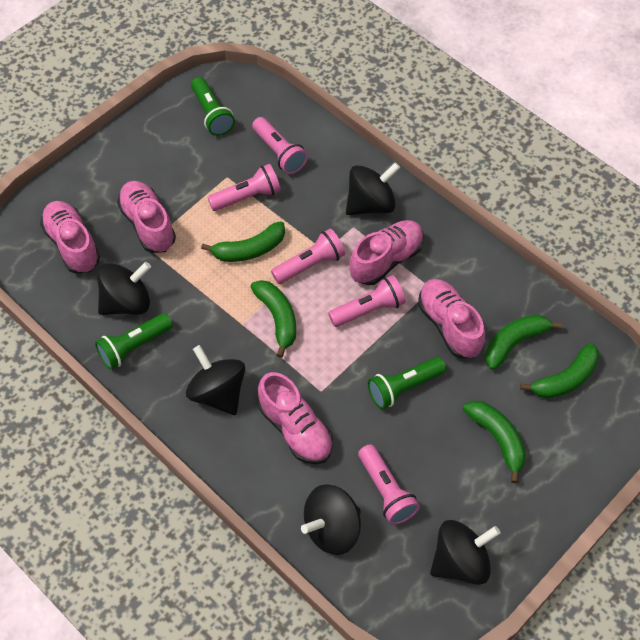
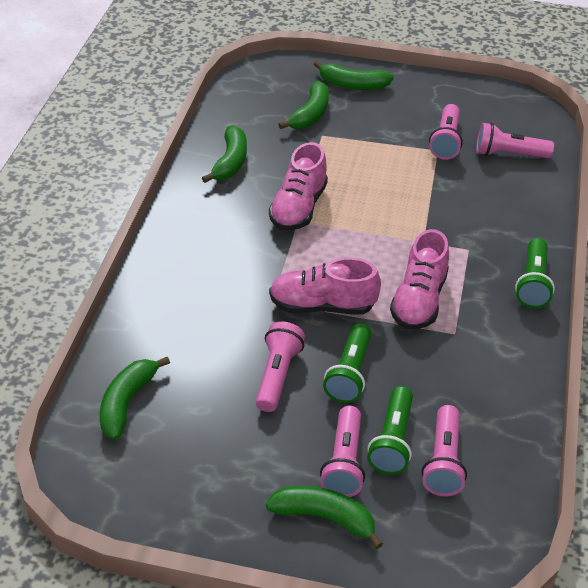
black spinning top: 5 -> 0
pink shoe: 5 -> 3

